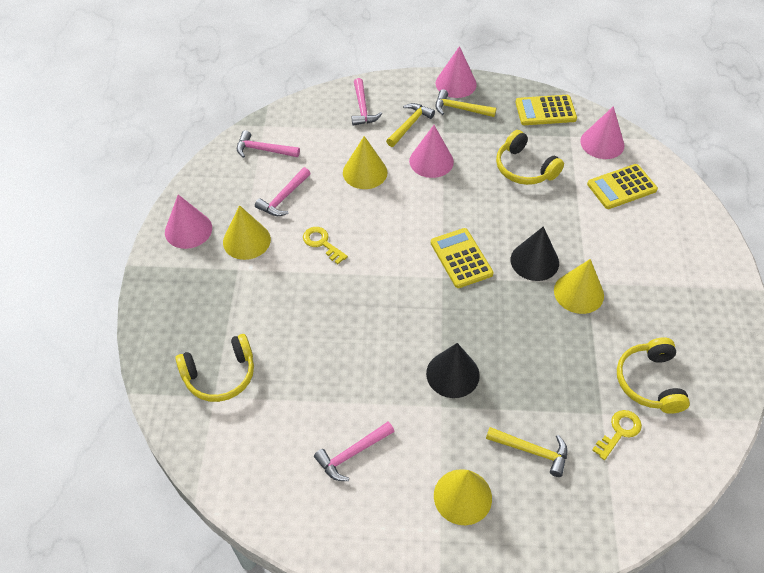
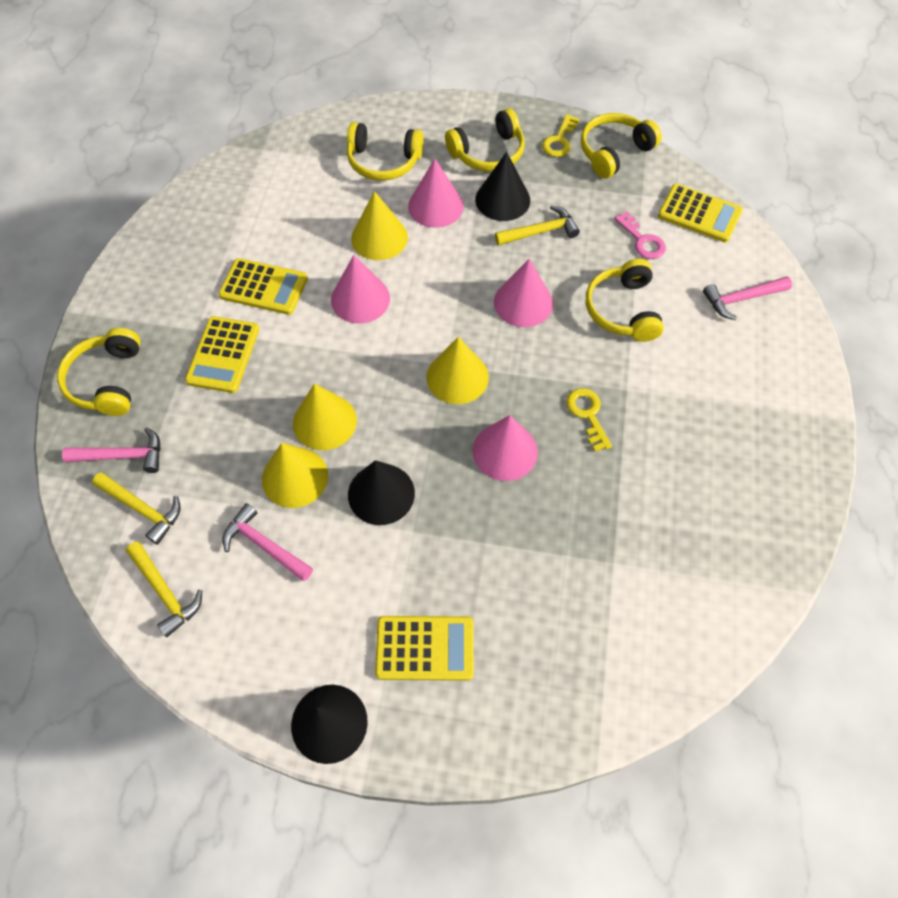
black cone: 2 -> 3
pink hammer: 4 -> 3
pink key: 0 -> 1
yellow calculator: 3 -> 4
yellow headphones: 3 -> 5

